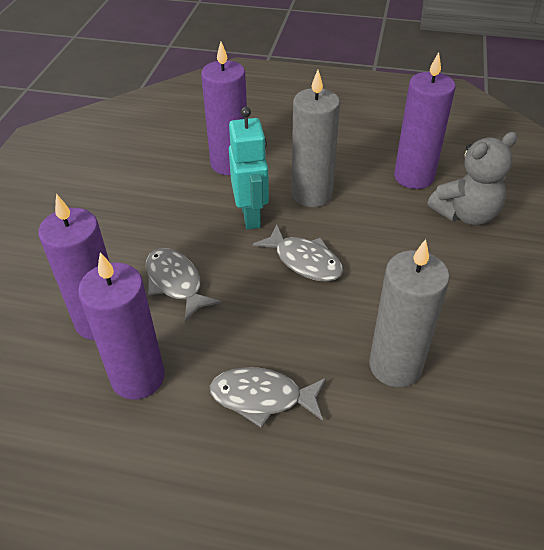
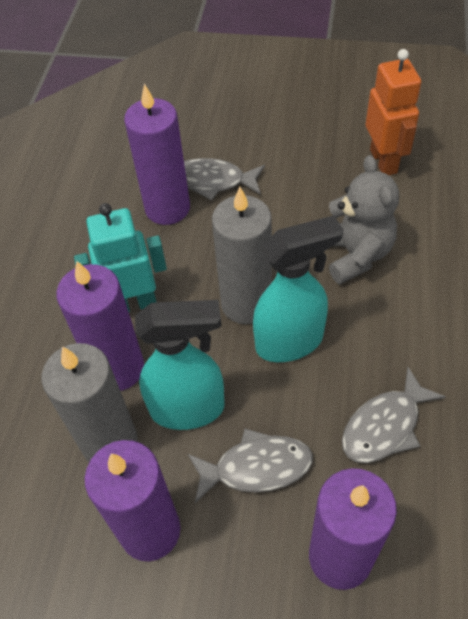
orange robot: 0 -> 1
turquoise spray bottle: 0 -> 2

